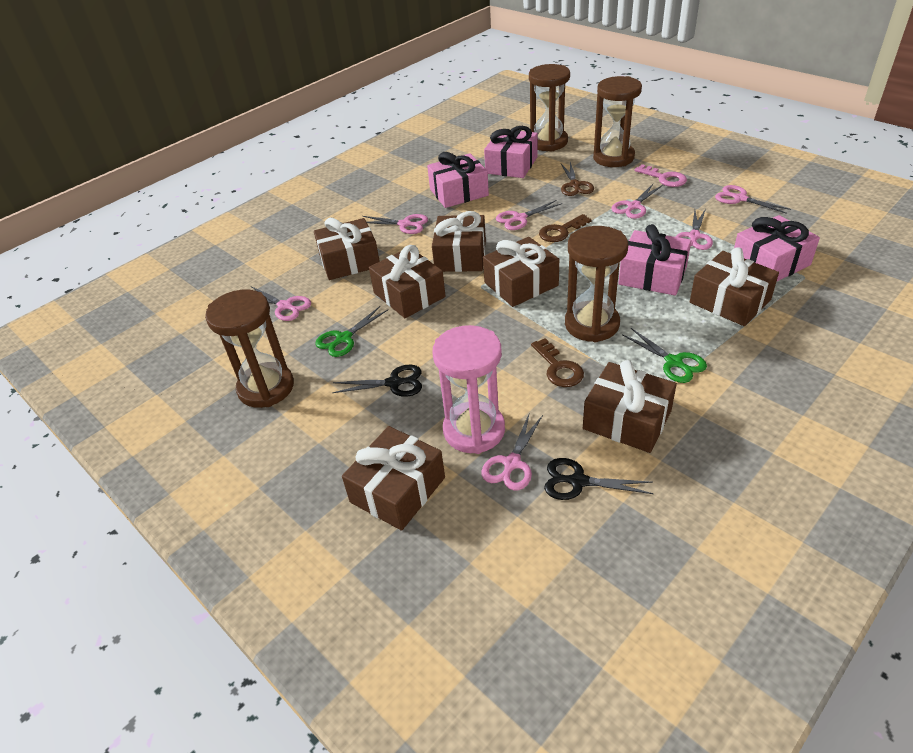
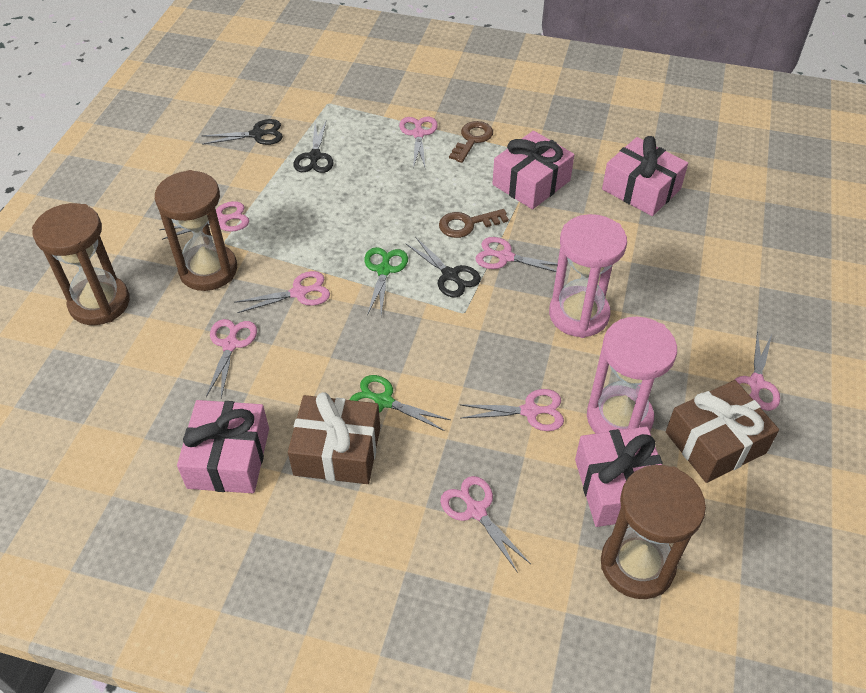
black scissors: 2 -> 3
brown gift: 7 -> 2
brown hourglass: 4 -> 3
brown scissors: 1 -> 0
pink hourglass: 1 -> 2
pink key: 1 -> 0
pink scissors: 7 -> 8

